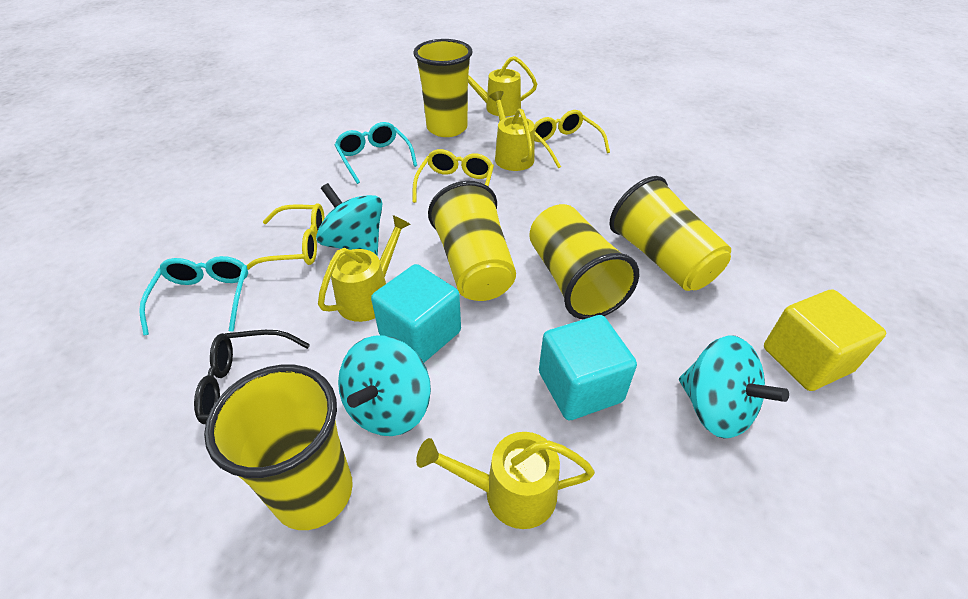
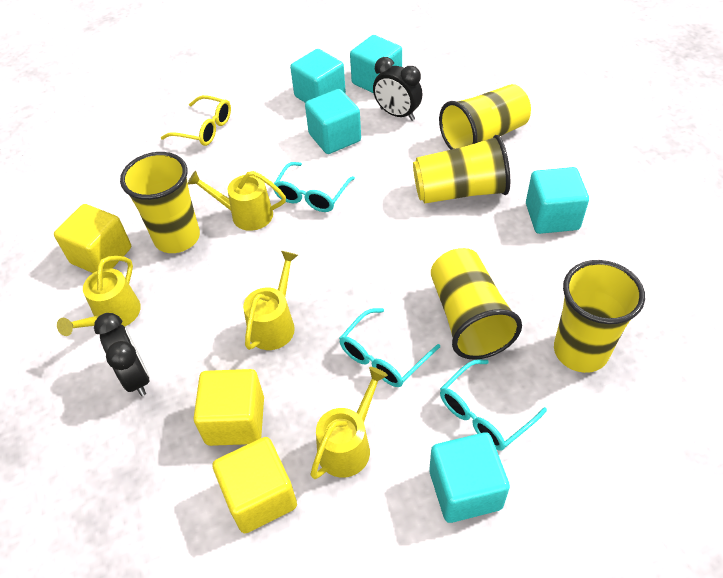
black clock: 0 -> 2
black glasses: 1 -> 0
turquoise cube: 2 -> 5
turquoise glasses: 2 -> 3
turquoise spinning top: 3 -> 0
yellow cube: 1 -> 3
yellow glasses: 3 -> 1

